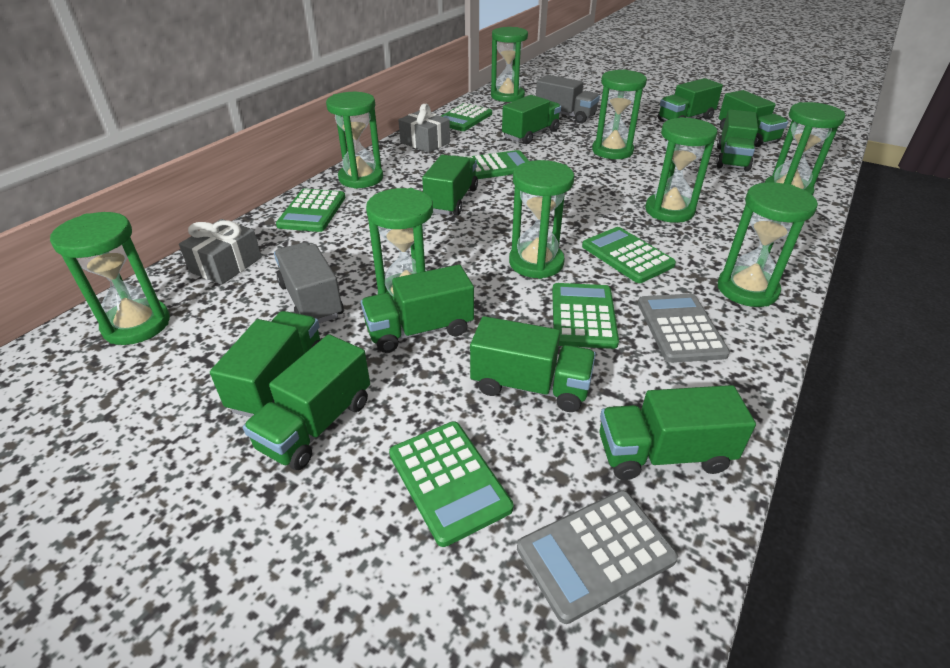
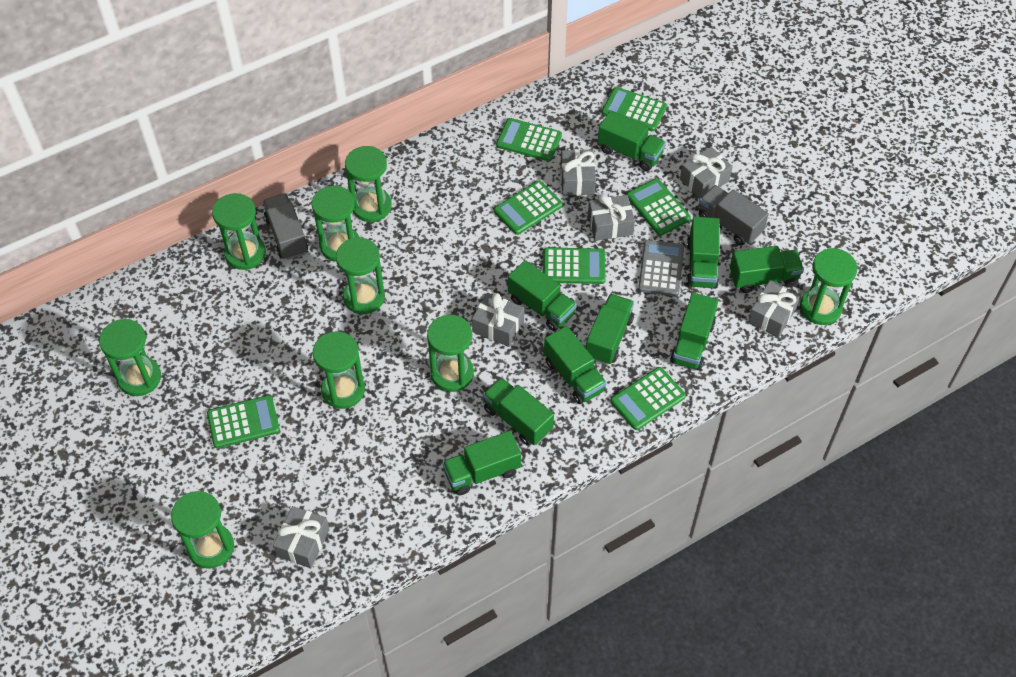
green calculator: 6 -> 7
green truck: 10 -> 9
grey calculator: 2 -> 1
grey gift: 2 -> 6

